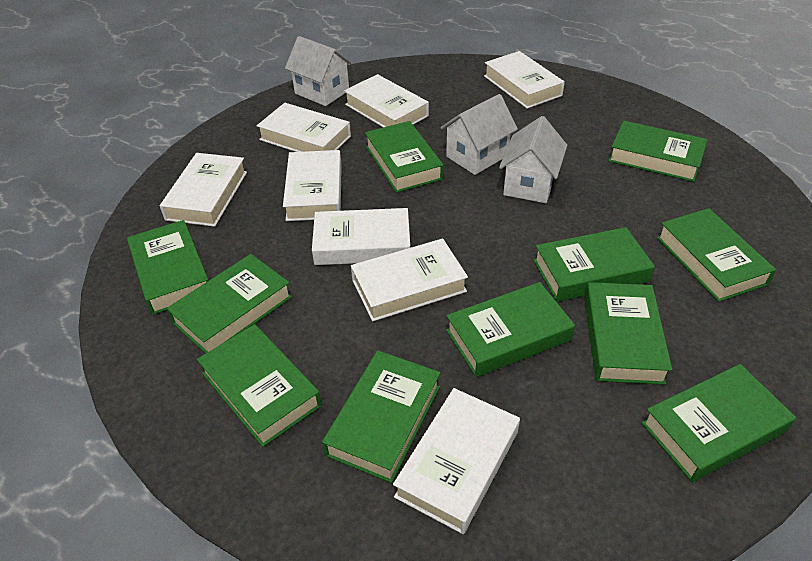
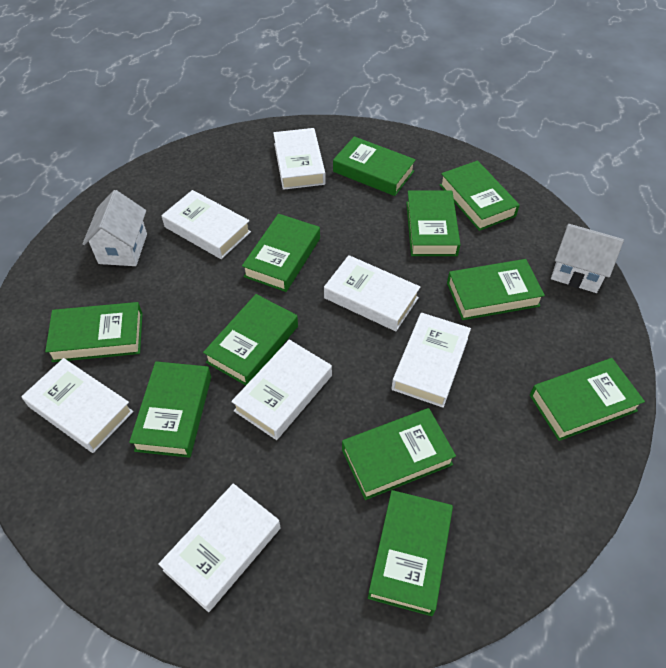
white book: 8 -> 7
white house: 3 -> 2

